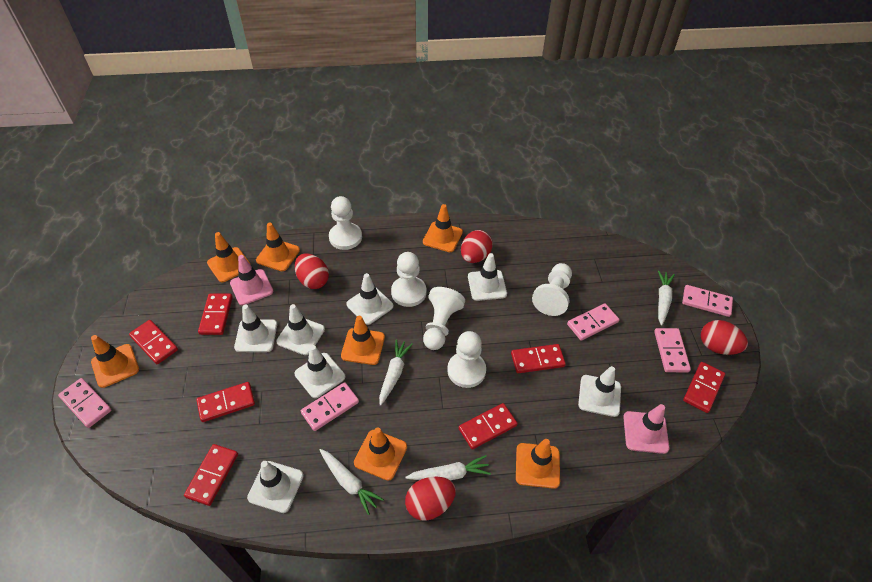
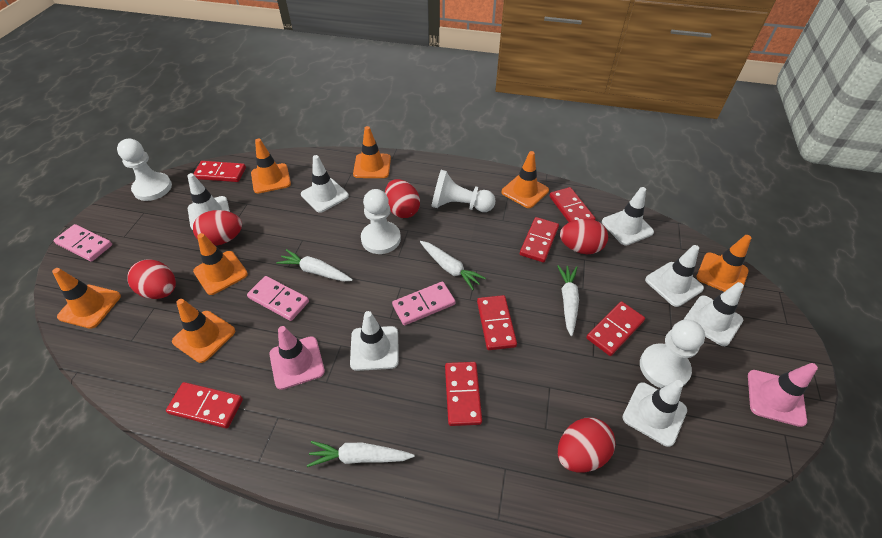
pink domino: 5 -> 3
red egg: 4 -> 5
white pawn: 5 -> 4

